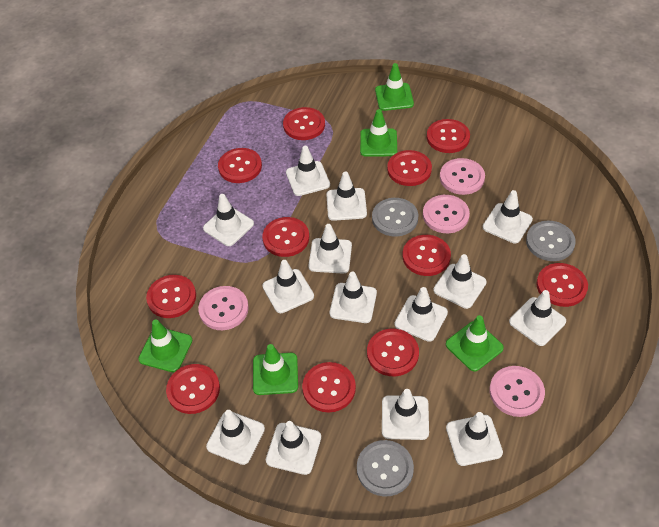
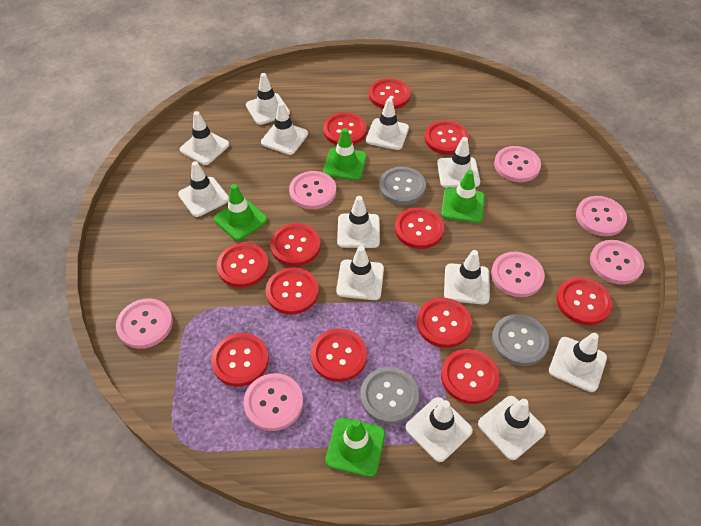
green traffic cone: 5 -> 4
pink button: 4 -> 7
red button: 11 -> 12
white traffic cone: 14 -> 12

